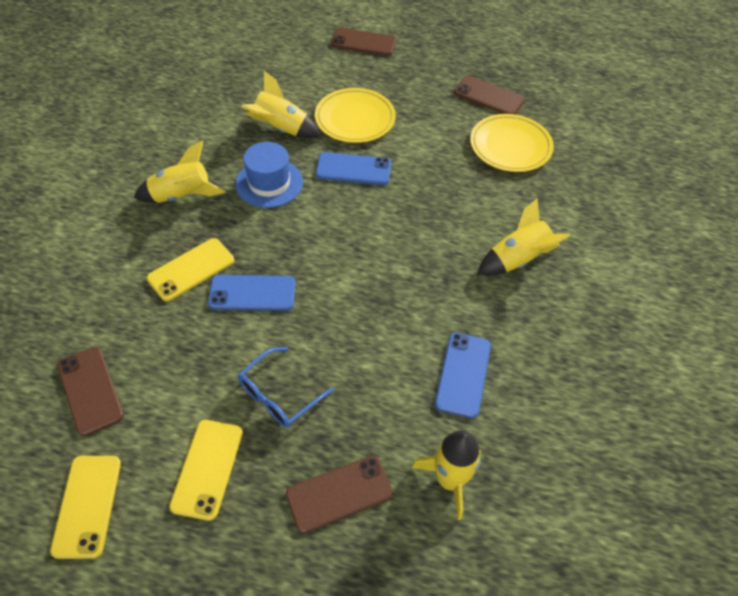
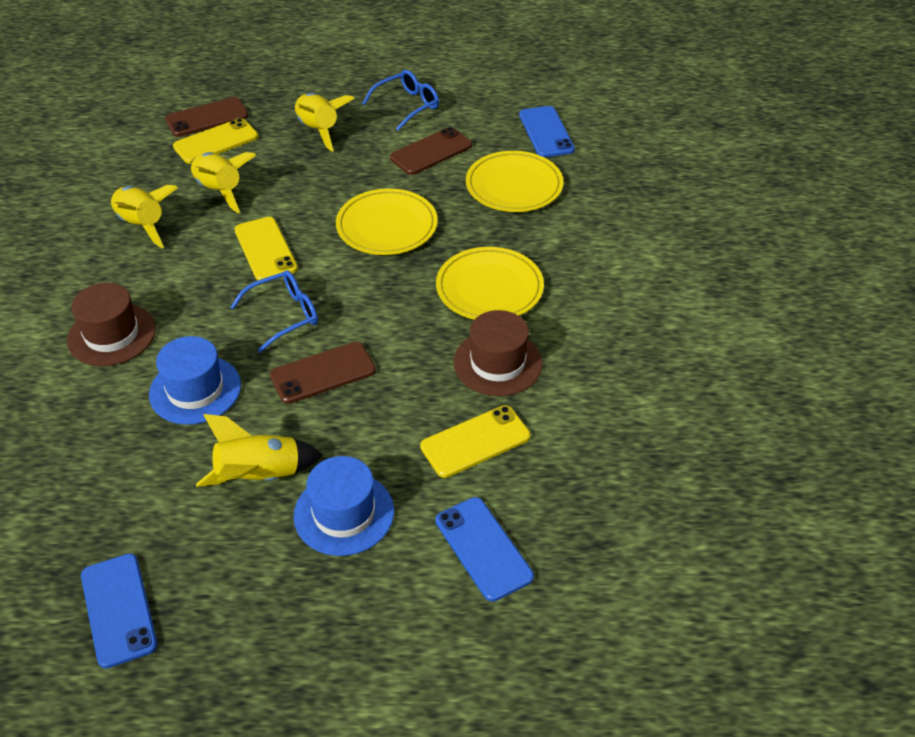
blue glasses: 1 -> 2
blue hat: 1 -> 2
brown hat: 0 -> 2
brown phone: 4 -> 3
yellow plate: 2 -> 3

